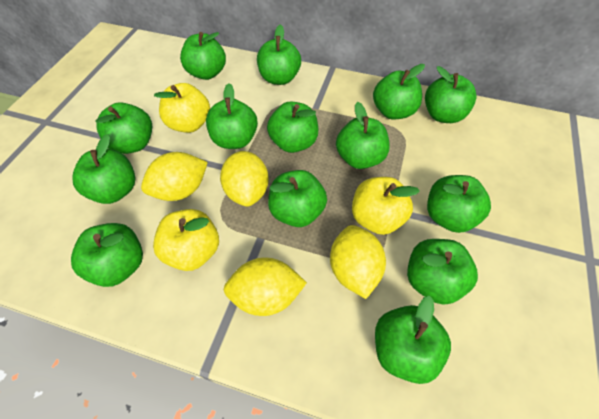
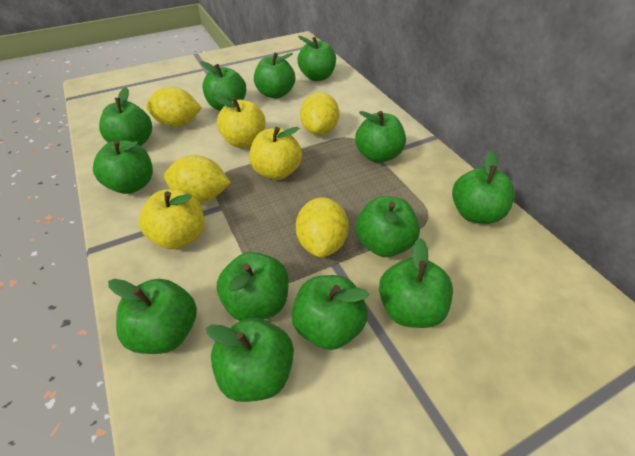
green apple: 14 -> 13

